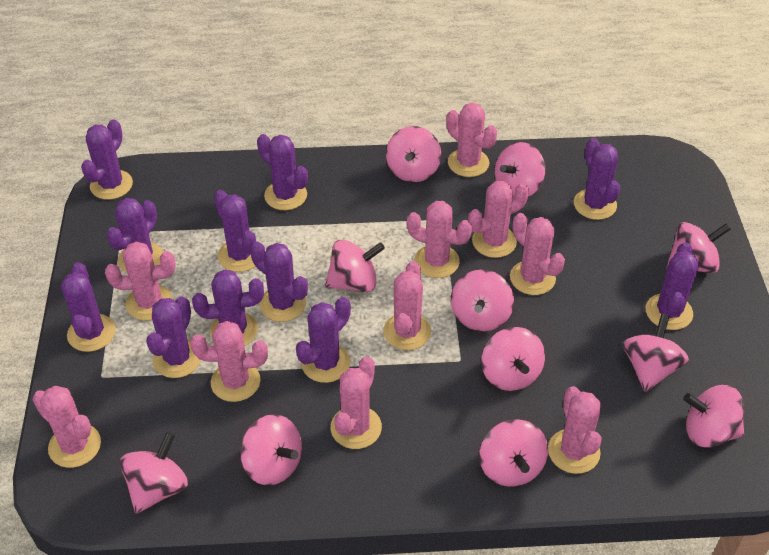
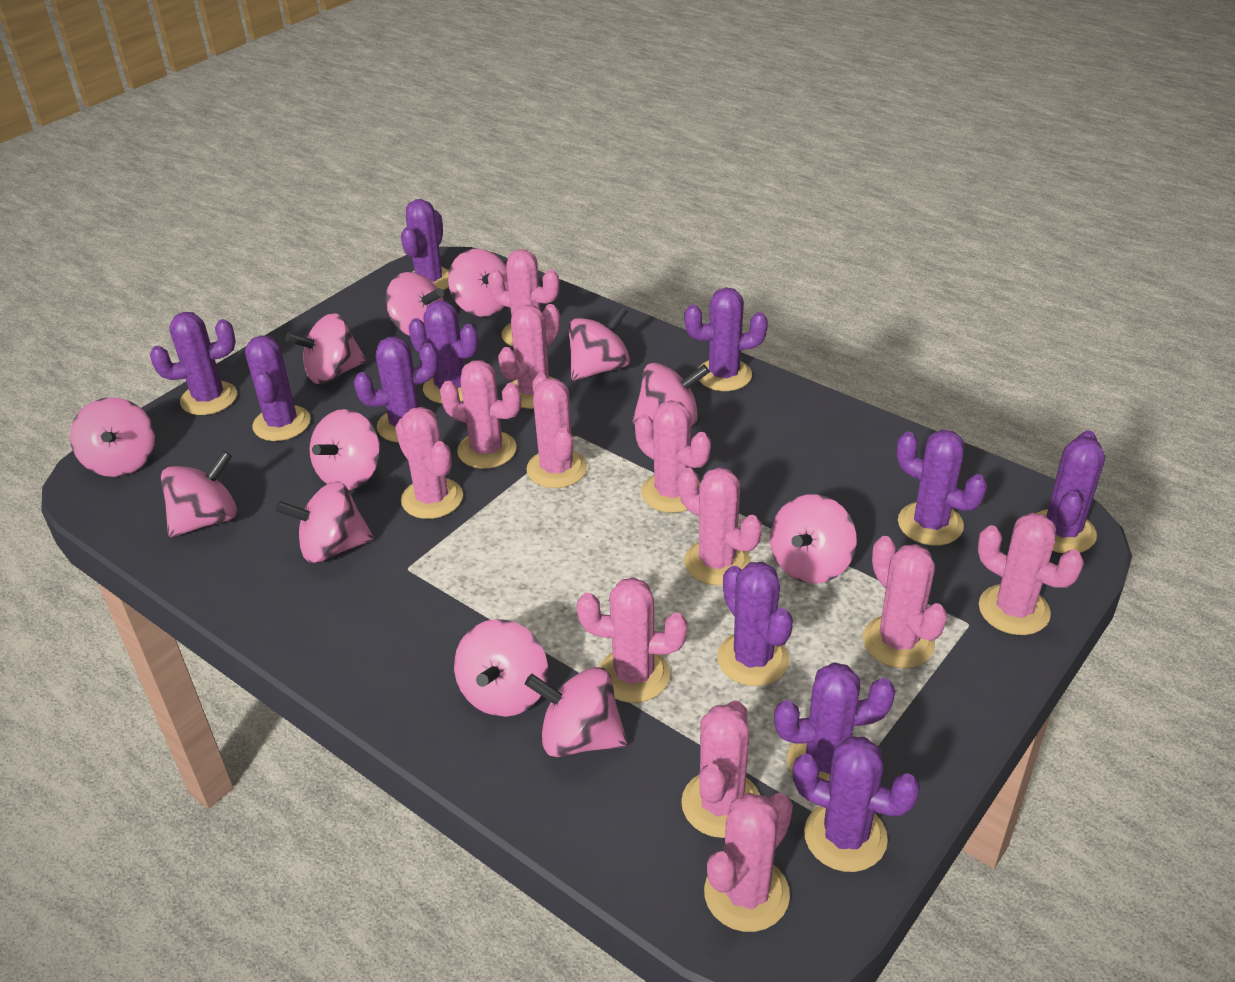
pink cactus: 10 -> 12
pink spinning top: 11 -> 12

